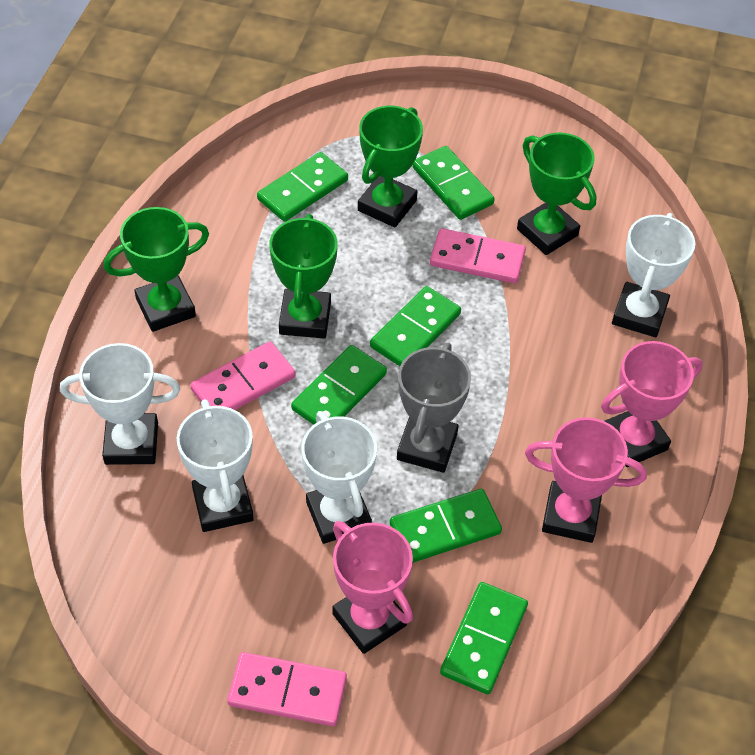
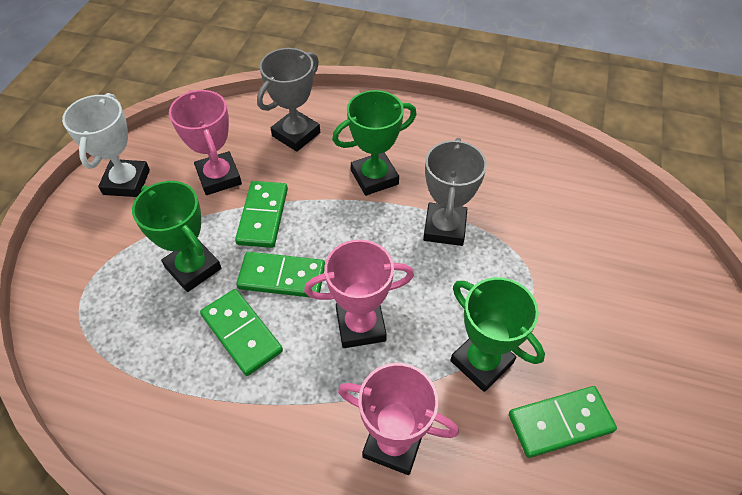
green domino: 6 -> 4
green trophy: 4 -> 3
grey trophy: 1 -> 2
pink domino: 3 -> 0
white trophy: 4 -> 1

